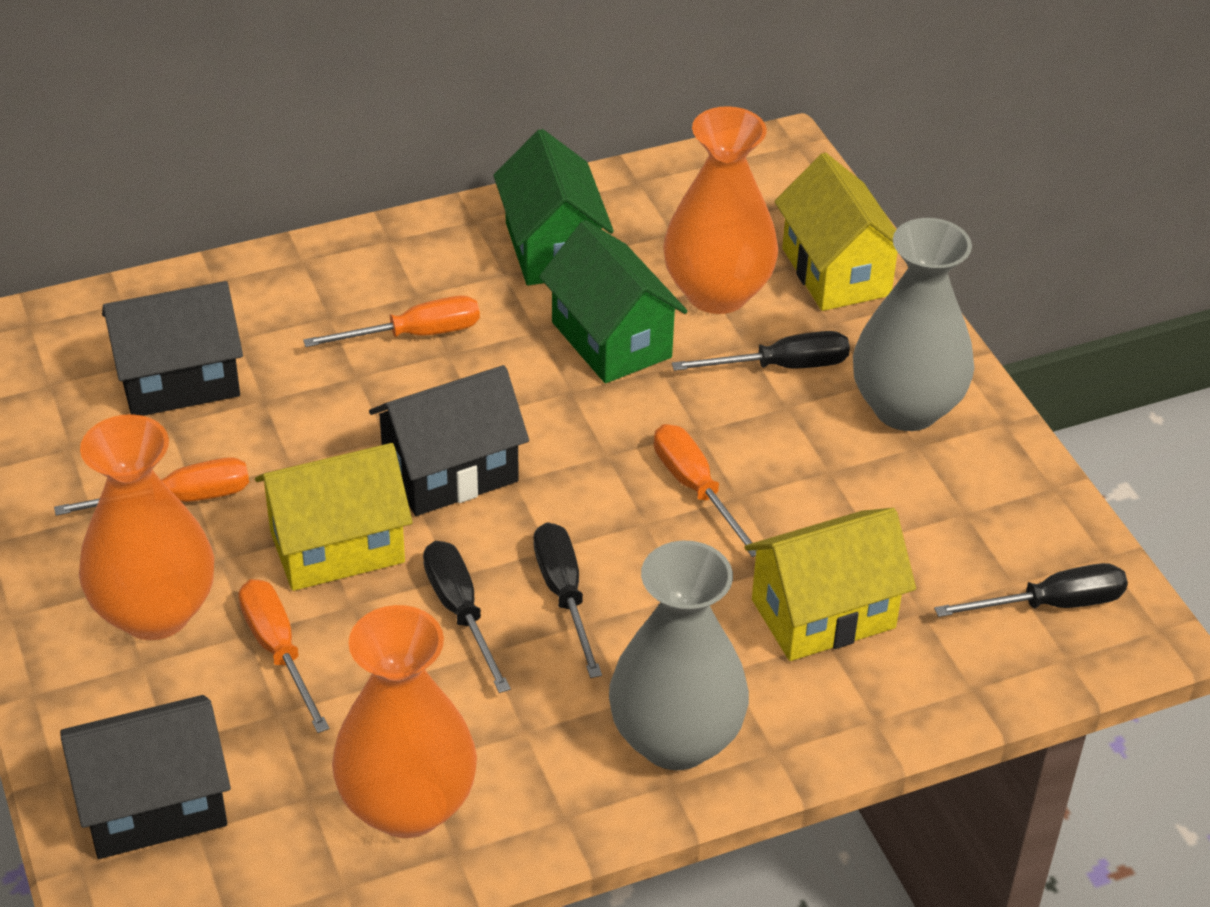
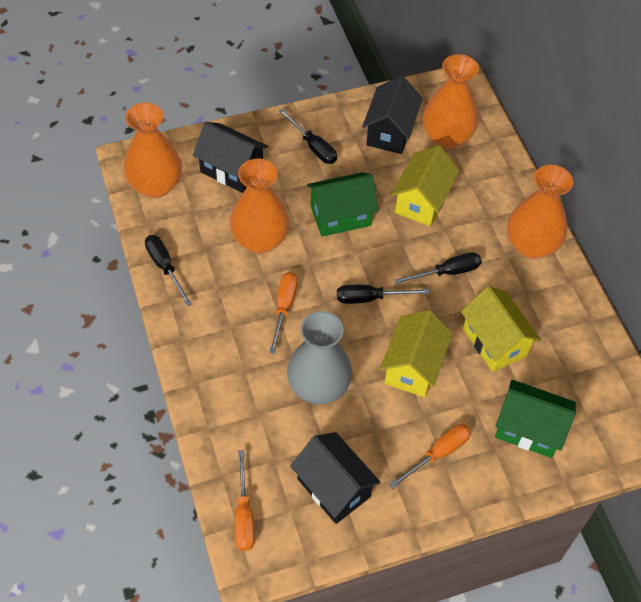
grey vase: 2 -> 1
orange screwdriver: 4 -> 3
orange vase: 3 -> 4

